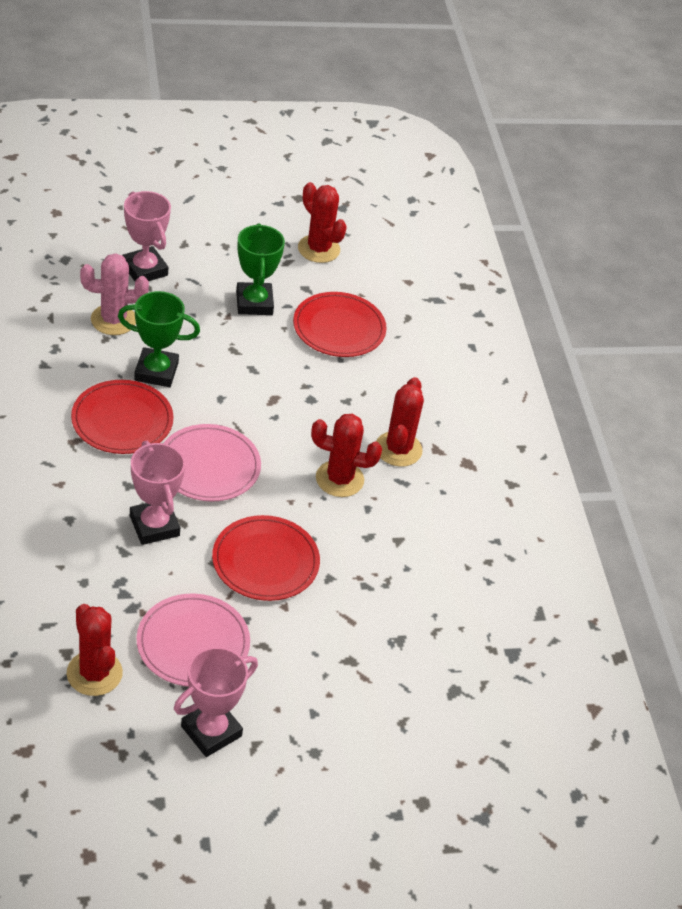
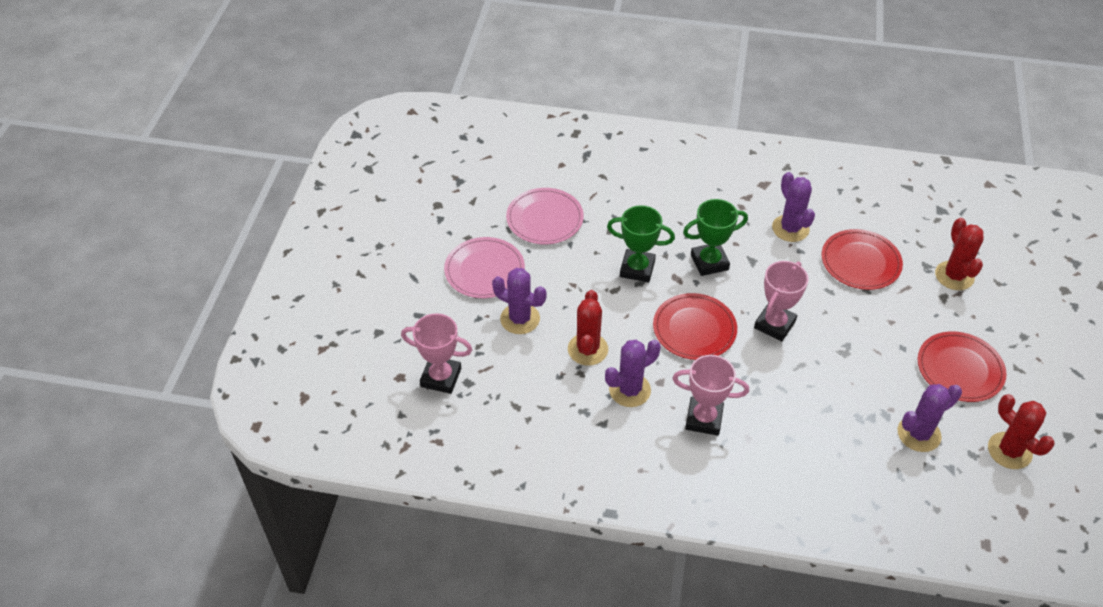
pink cactus: 1 -> 0
purple cactus: 0 -> 4
red cactus: 4 -> 3

